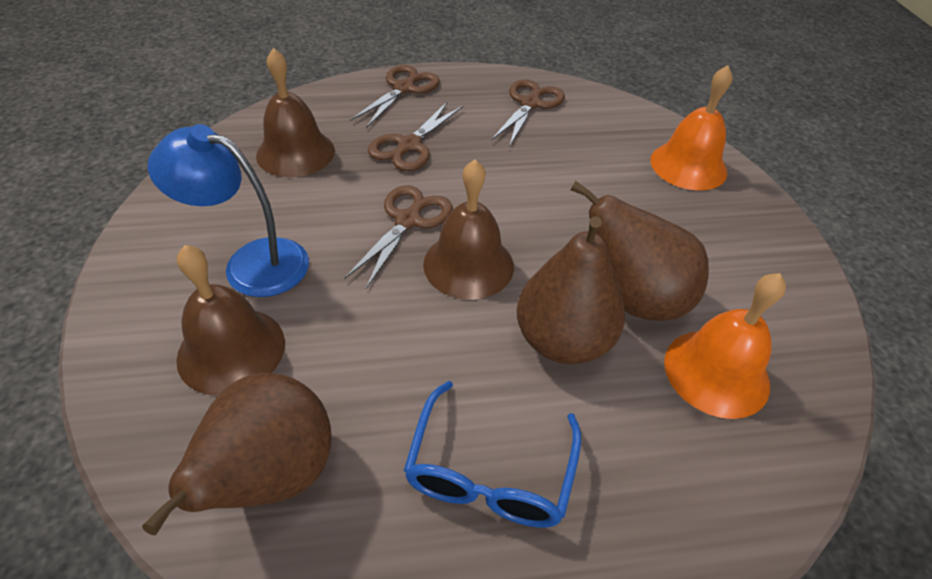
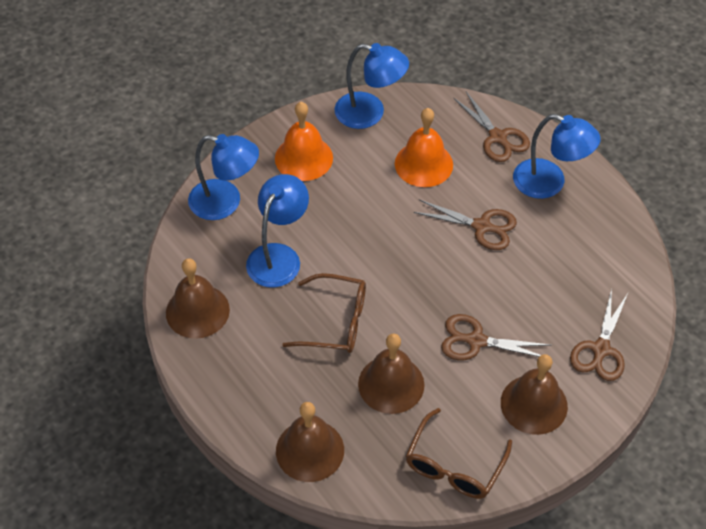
blue glasses: 1 -> 0
blue lamp: 1 -> 4
brown bell: 3 -> 4
brown glasses: 0 -> 2
brown pear: 3 -> 0

